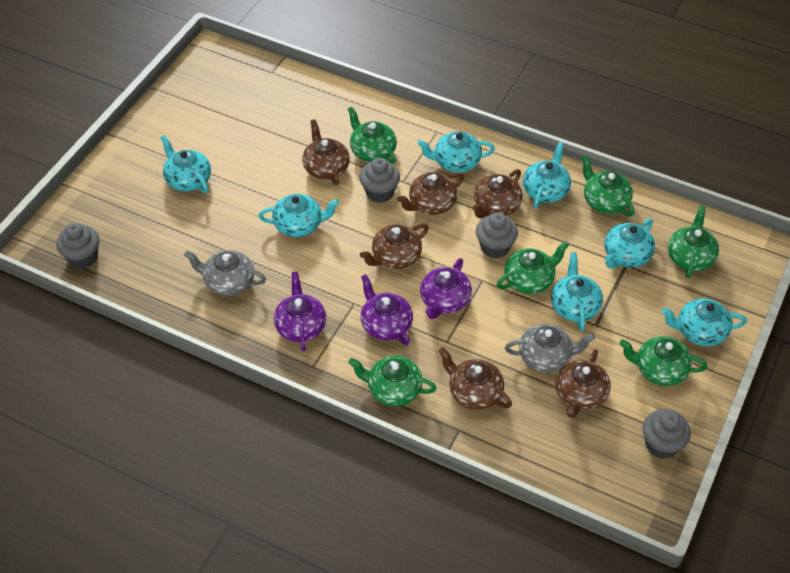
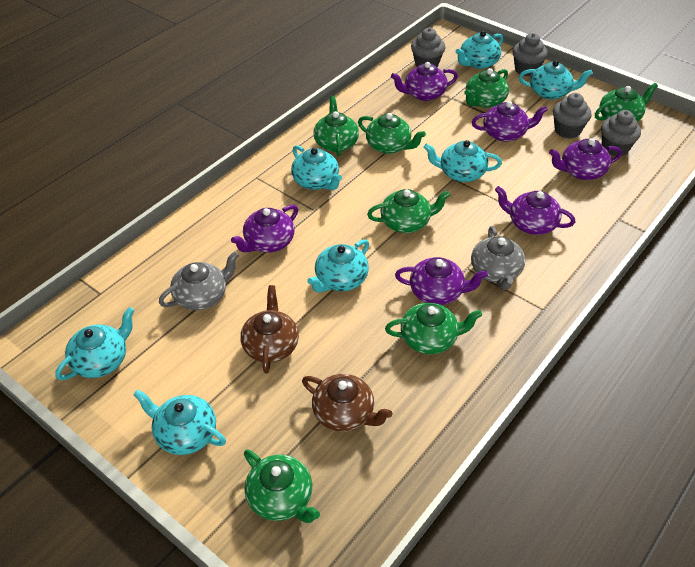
brown teapot: 6 -> 2
green teapot: 6 -> 7
purple teapot: 3 -> 6

